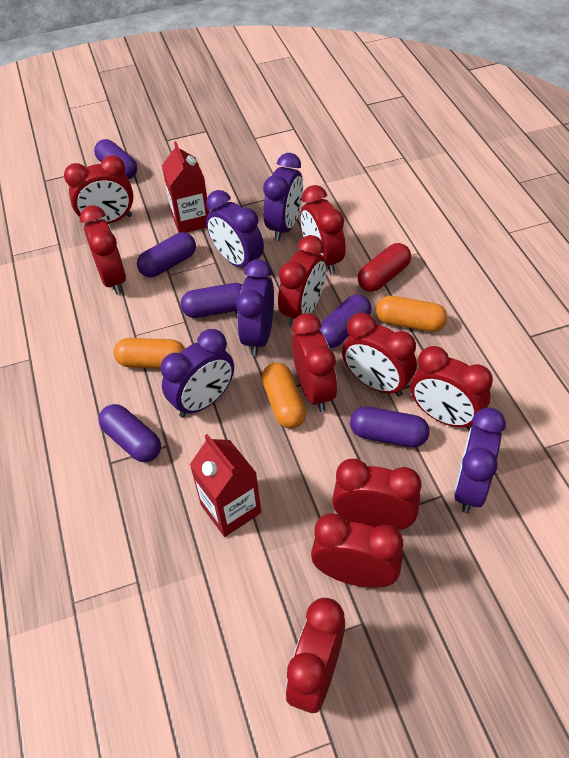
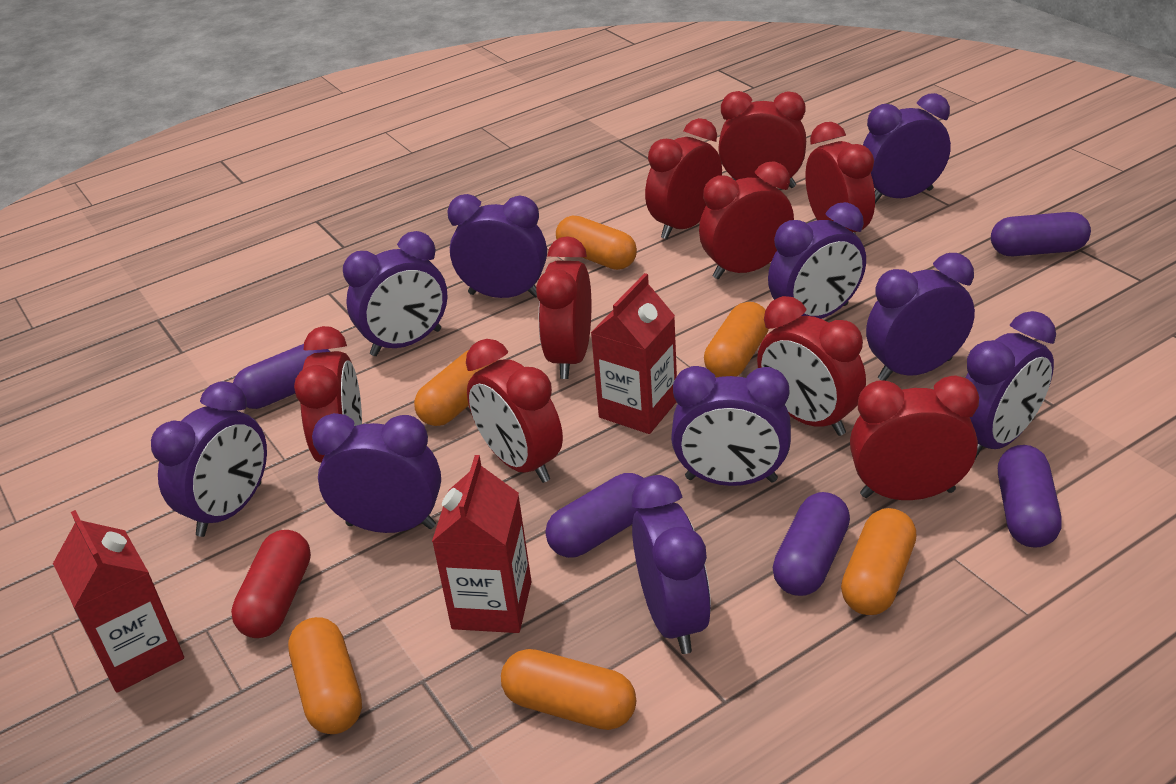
orange capsule: 3 -> 6
purple capsule: 6 -> 5
purple clock: 5 -> 10
red carton: 2 -> 3
red clock: 10 -> 9

